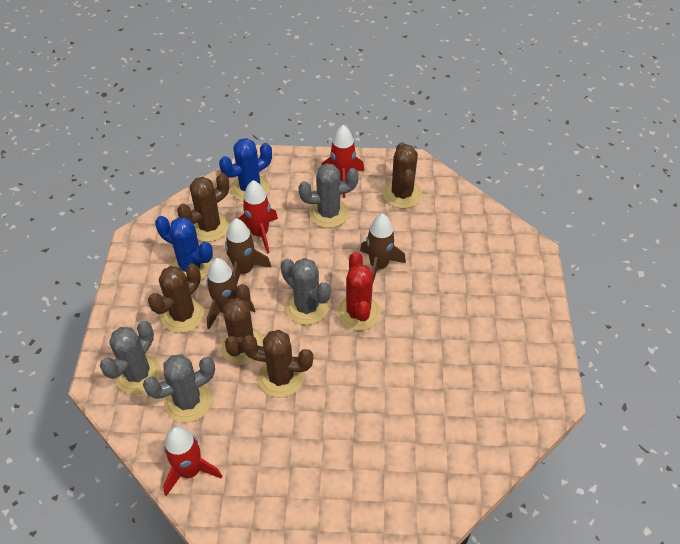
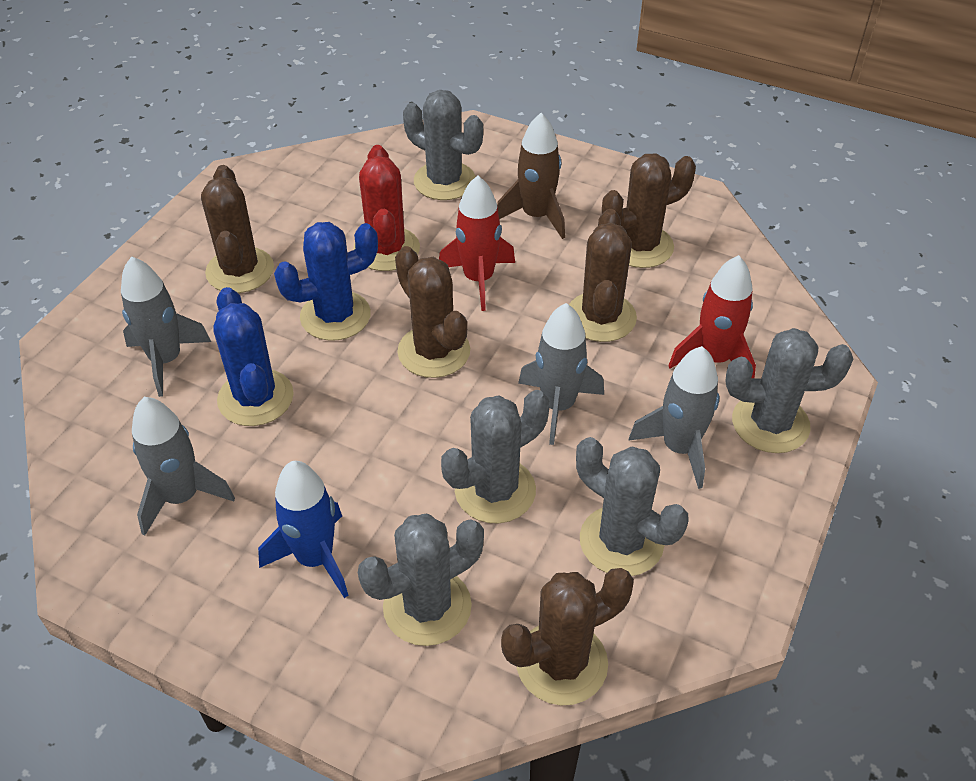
blue rocket: 0 -> 1
brown rocket: 3 -> 1
grey cactus: 4 -> 5
grey rocket: 0 -> 4
red rocket: 3 -> 2

